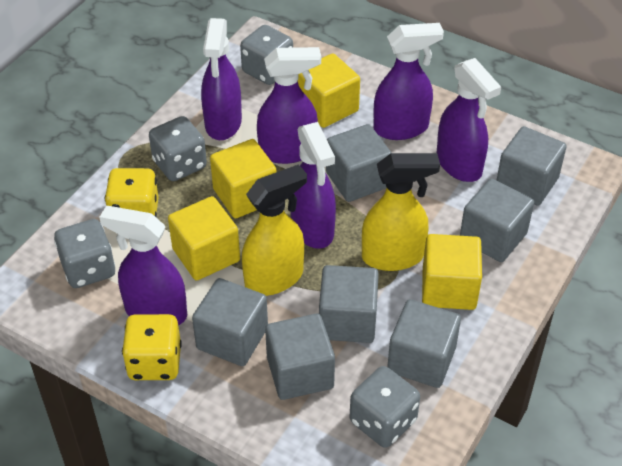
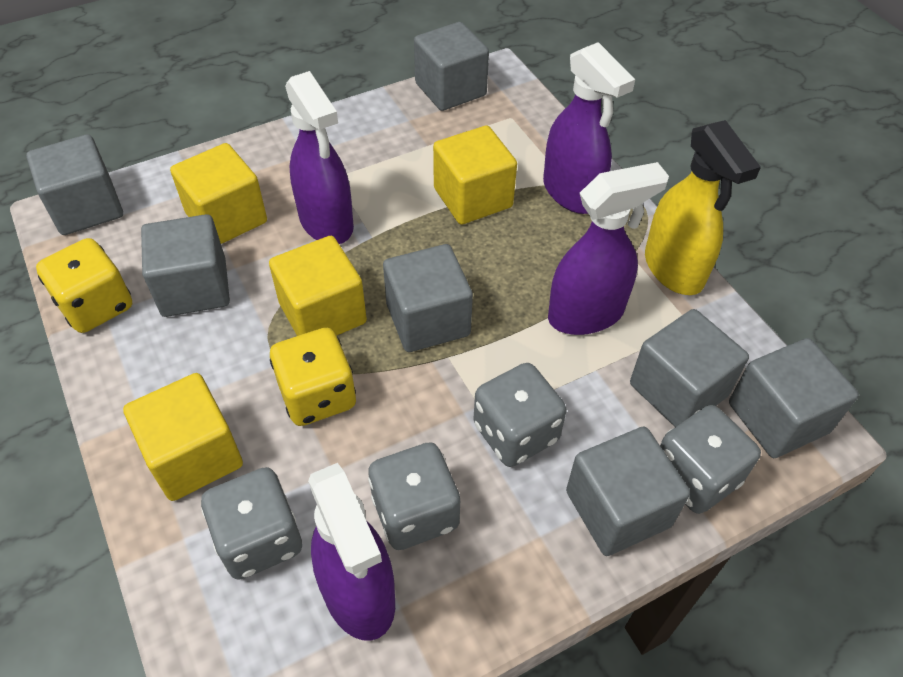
purple spray bottle: 6 -> 4
yellow spray bottle: 2 -> 1

